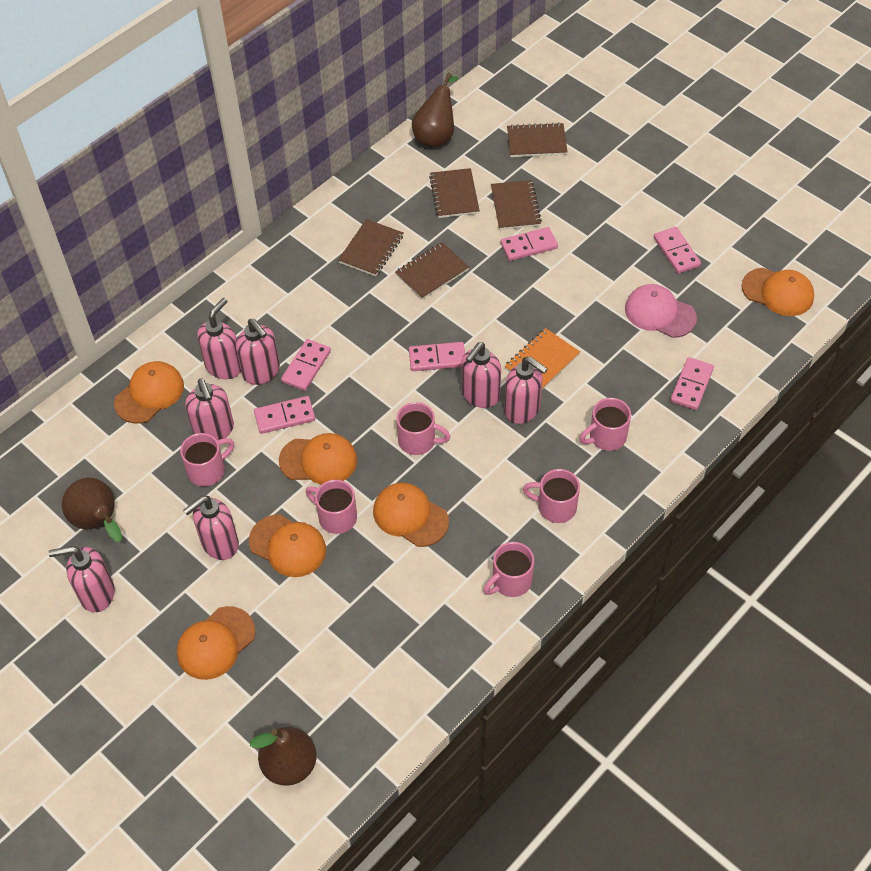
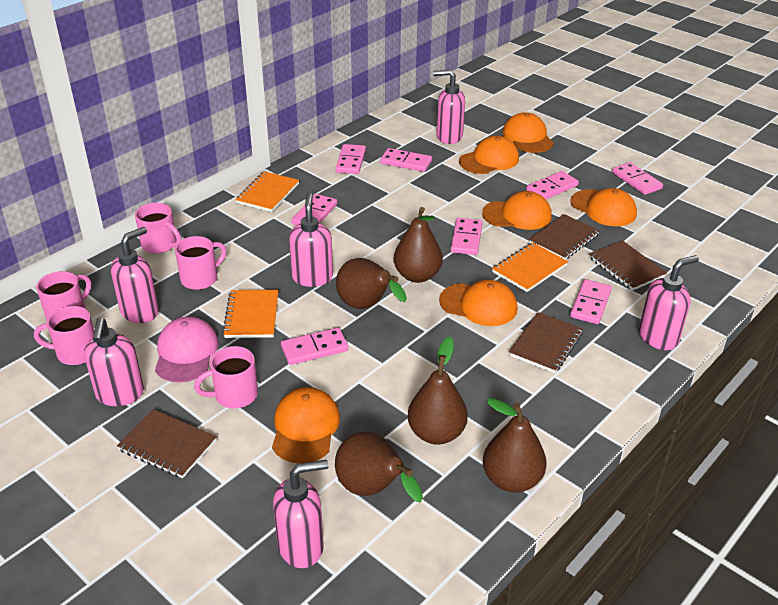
brown notebook: 5 -> 4
brown pear: 3 -> 5
orange notebook: 1 -> 3
pink domino: 6 -> 8
pink mug: 6 -> 5
pink soap dispenser: 7 -> 6

